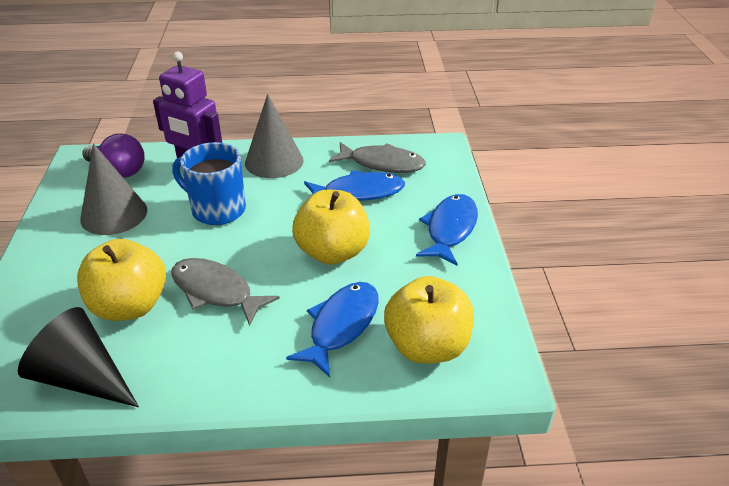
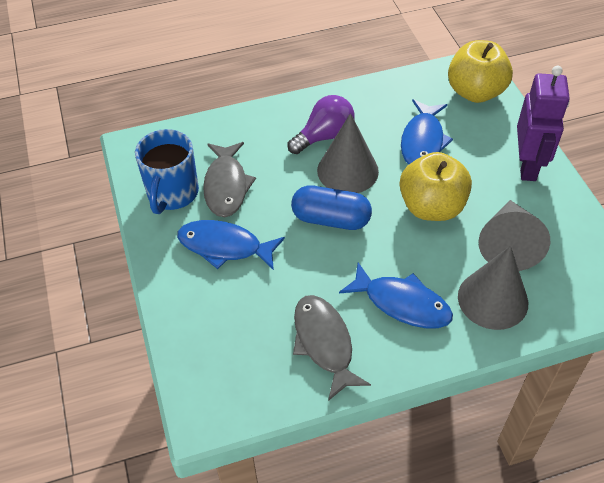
black cone: 1 -> 0
blue capsule: 0 -> 1
grey cone: 2 -> 3
yellow apple: 3 -> 2

